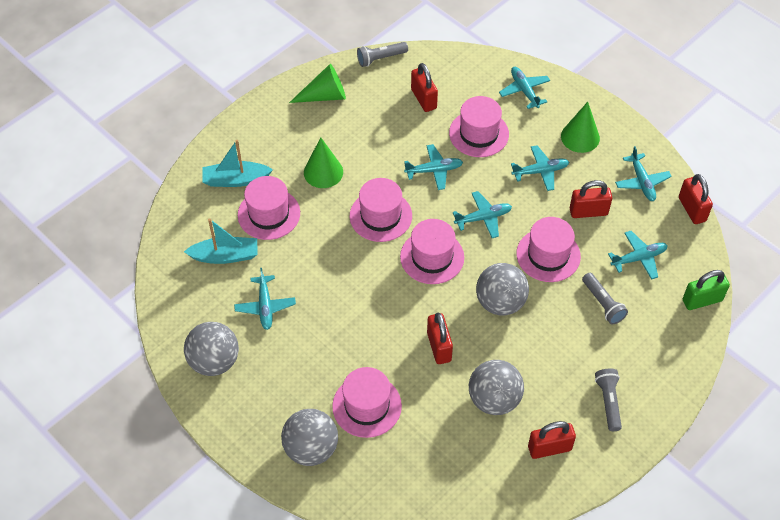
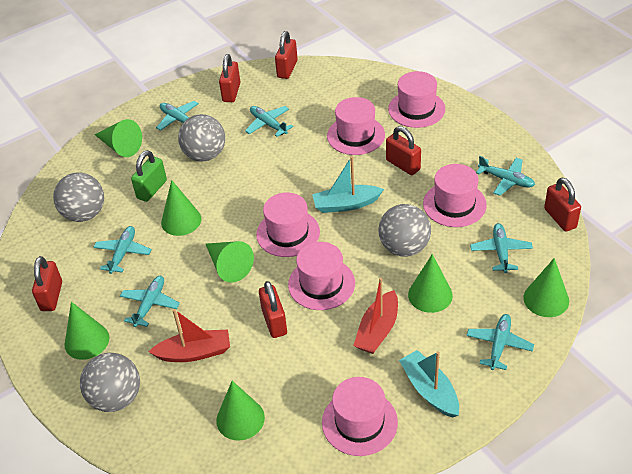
green cone: 3 -> 7
grey flashlight: 3 -> 0
red boat: 0 -> 2
red padlock: 5 -> 6

